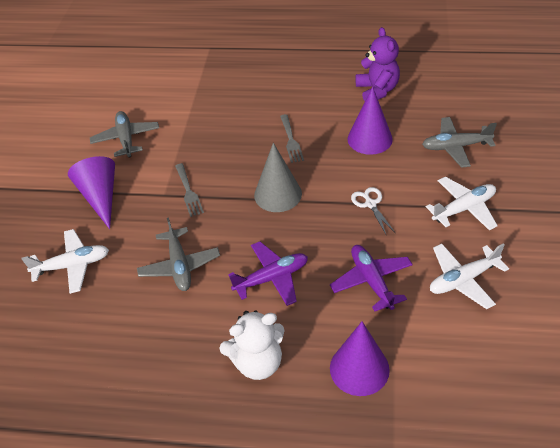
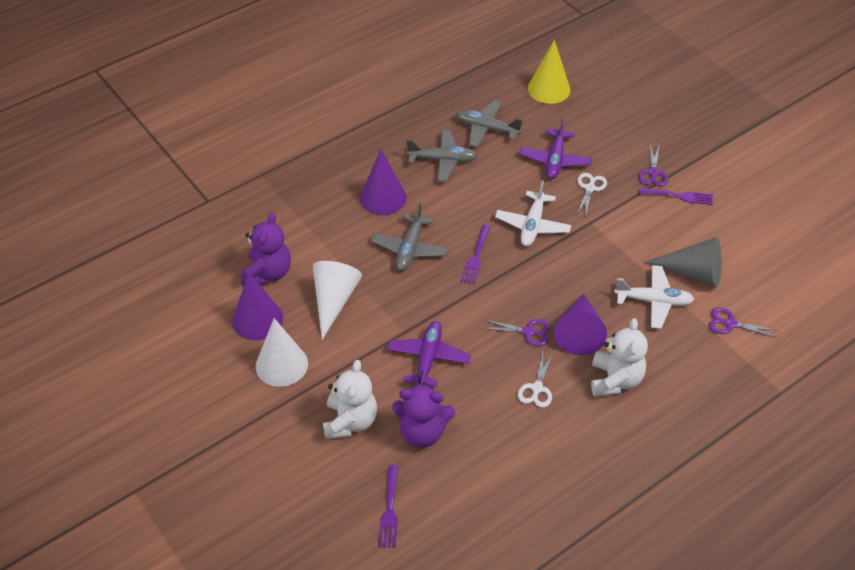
grey fork: 2 -> 0
purple fork: 0 -> 3
purple scissors: 0 -> 3
purple teddy bear: 1 -> 2
white cone: 0 -> 2
white plane: 3 -> 2
white scissors: 1 -> 2
white teddy bear: 1 -> 2
yellow cone: 0 -> 1

